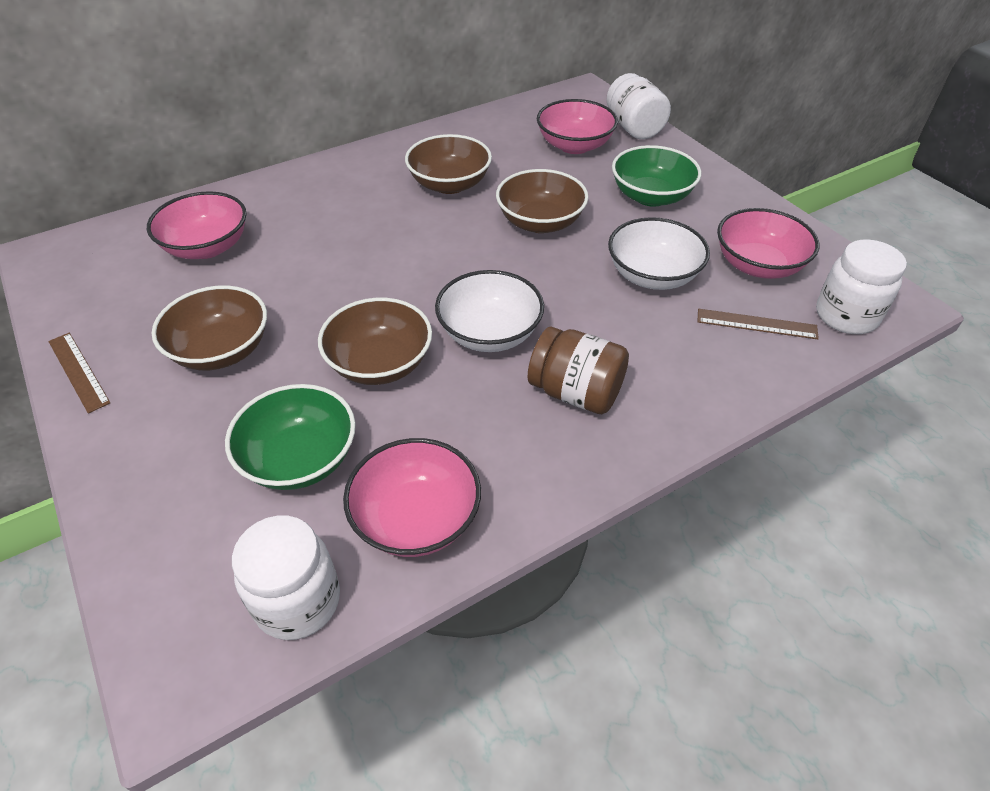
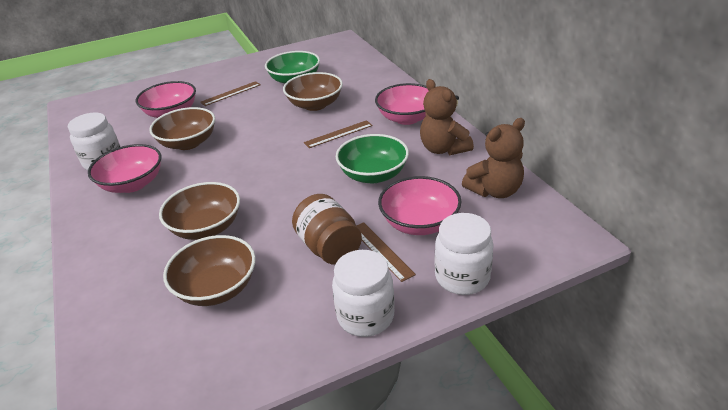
brown ruler: 2 -> 3
brown teddy bear: 0 -> 2
white bowl: 2 -> 0

